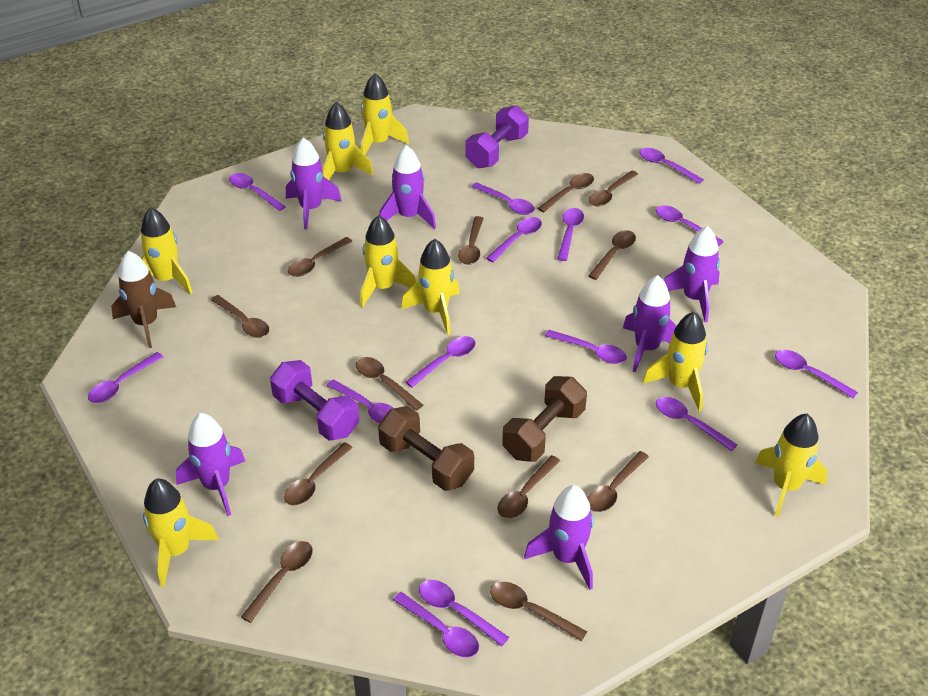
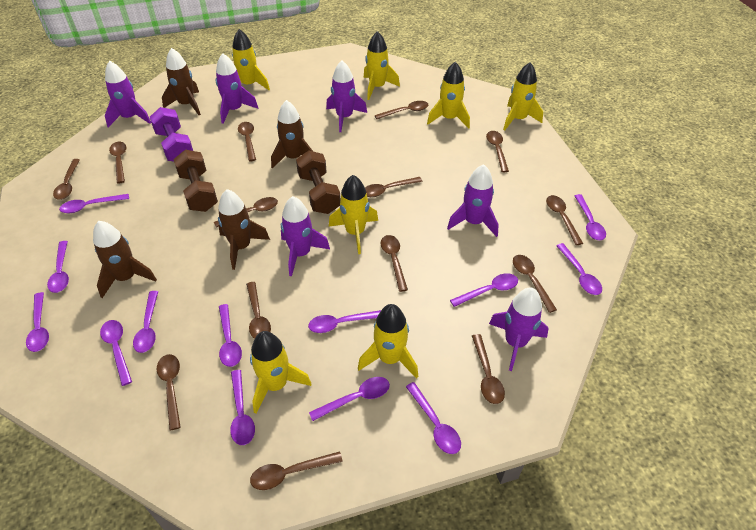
brown rocket: 1 -> 4
brown spoon: 12 -> 14
purple dumbbell: 2 -> 1
purple spoon: 14 -> 13
yellow rocket: 8 -> 7

